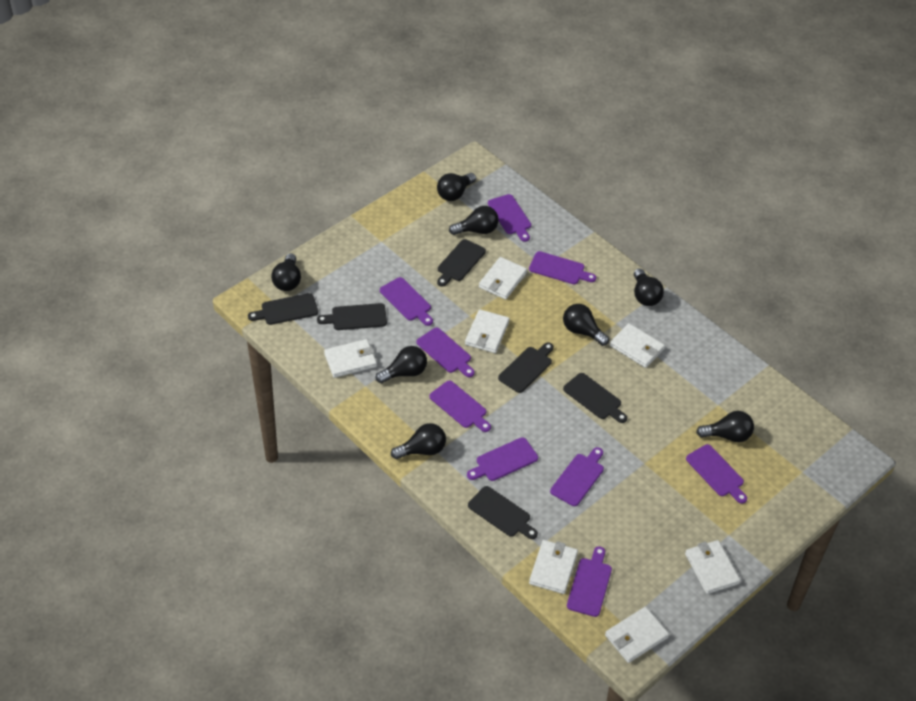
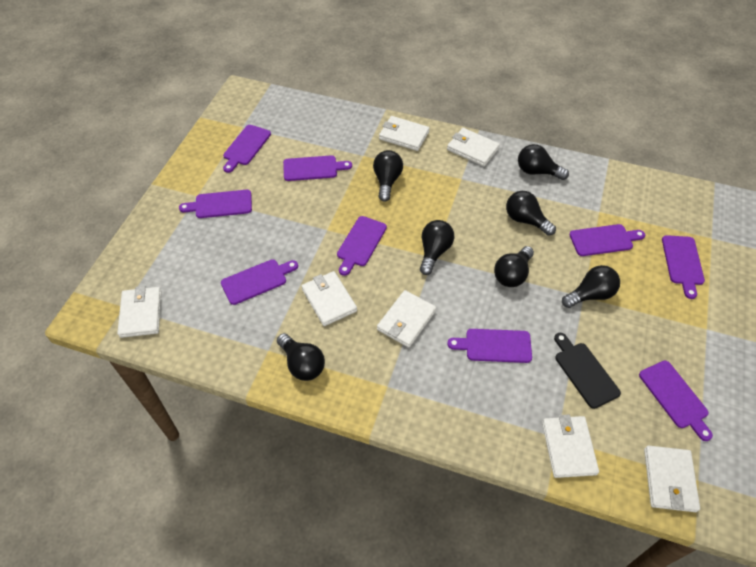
black cutting board: 6 -> 1
black light bulb: 8 -> 7

